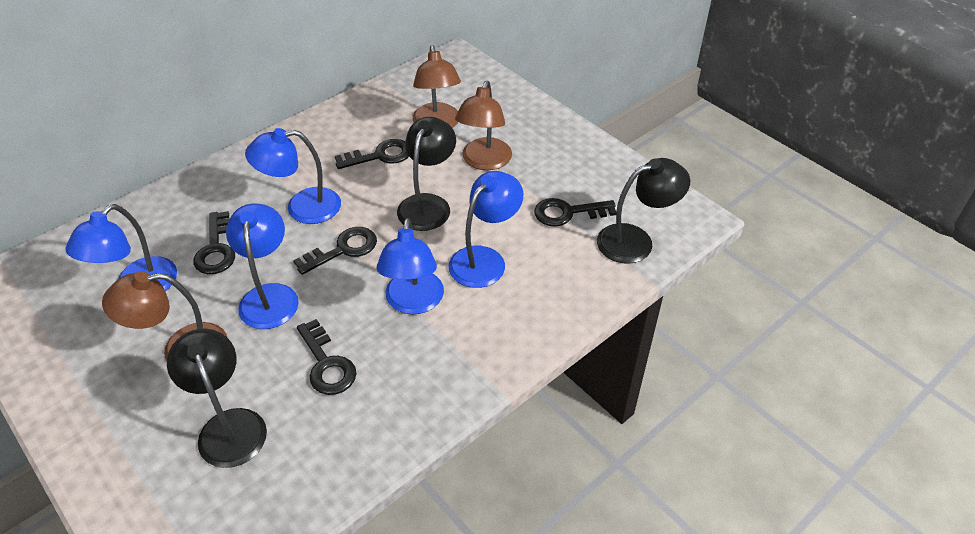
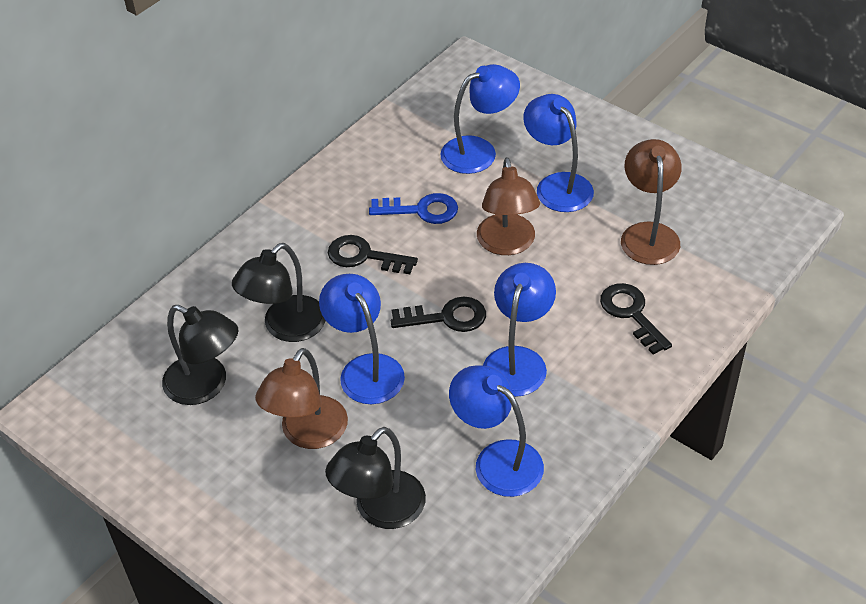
black key: 5 -> 3
blue key: 0 -> 1

